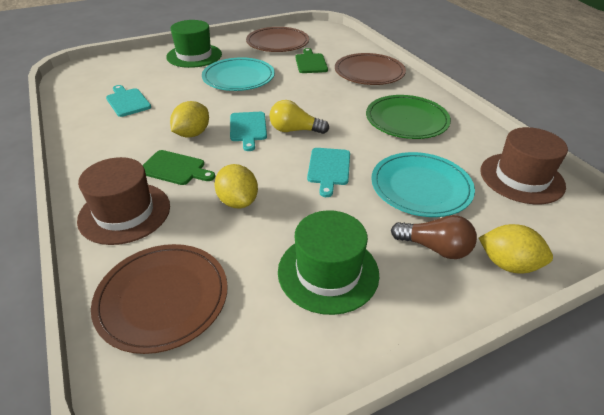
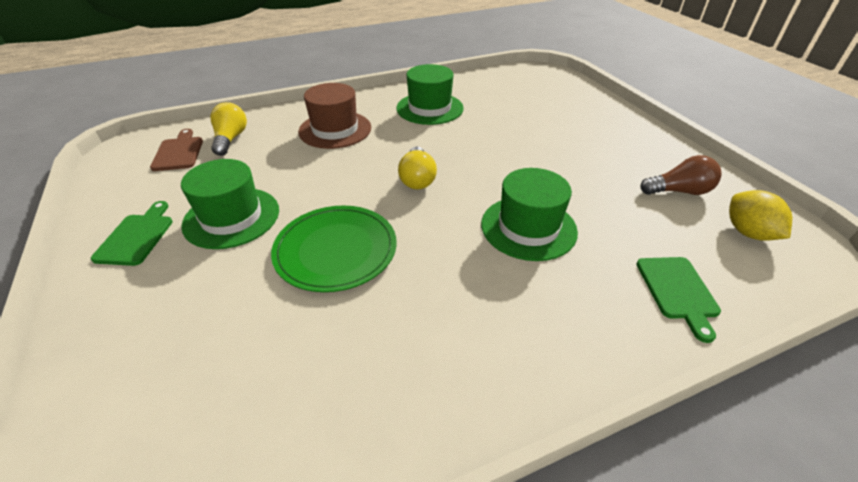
brown cutting board: 0 -> 1
brown hat: 2 -> 1
brown plate: 3 -> 0
green hat: 2 -> 3
turquoise cutting board: 3 -> 0
turquoise plate: 2 -> 0
yellow lemon: 3 -> 1
yellow light bulb: 1 -> 2

